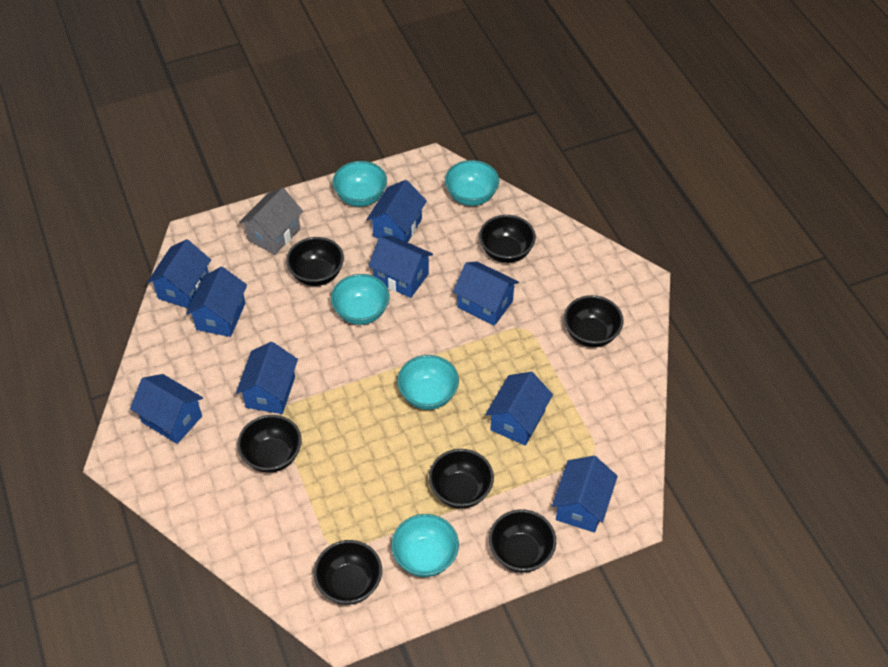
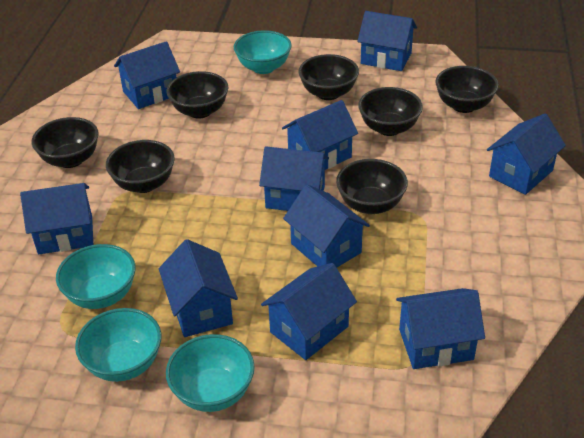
blue house: 9 -> 10
grey house: 1 -> 0
turquoise bowl: 5 -> 4

